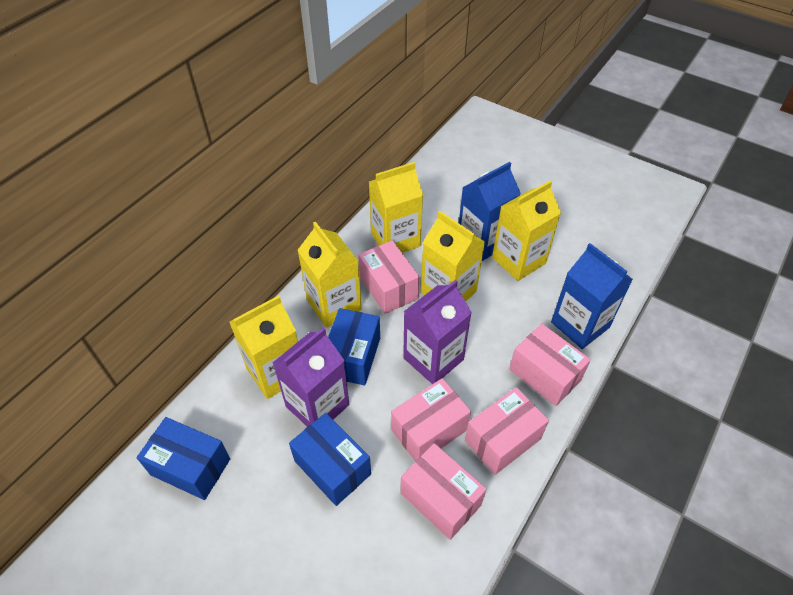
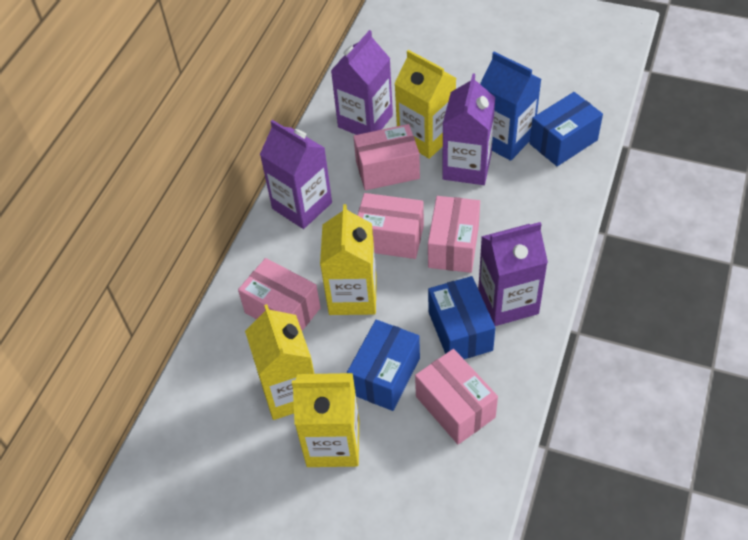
blue carton: 2 -> 1
purple carton: 2 -> 4
yellow carton: 5 -> 4

